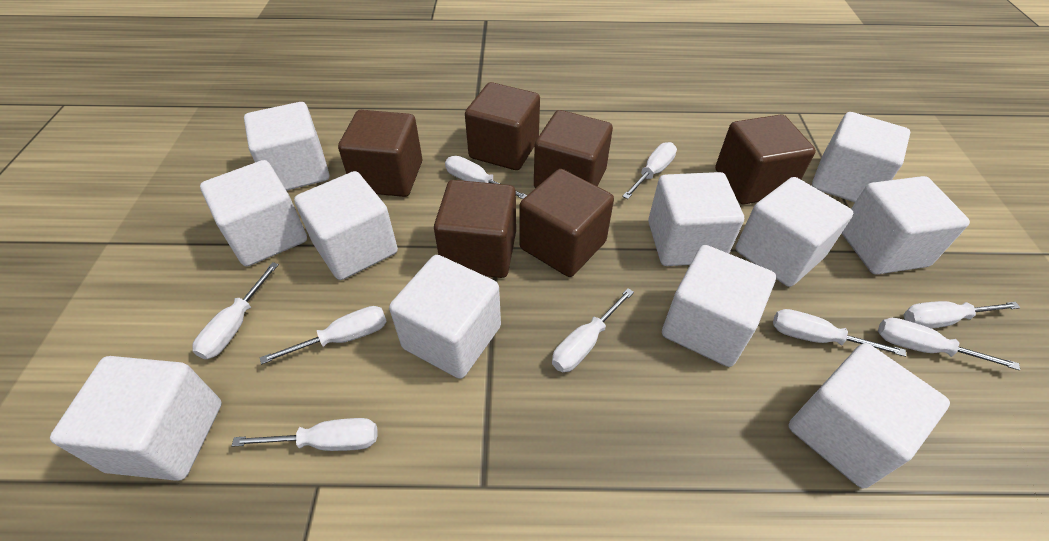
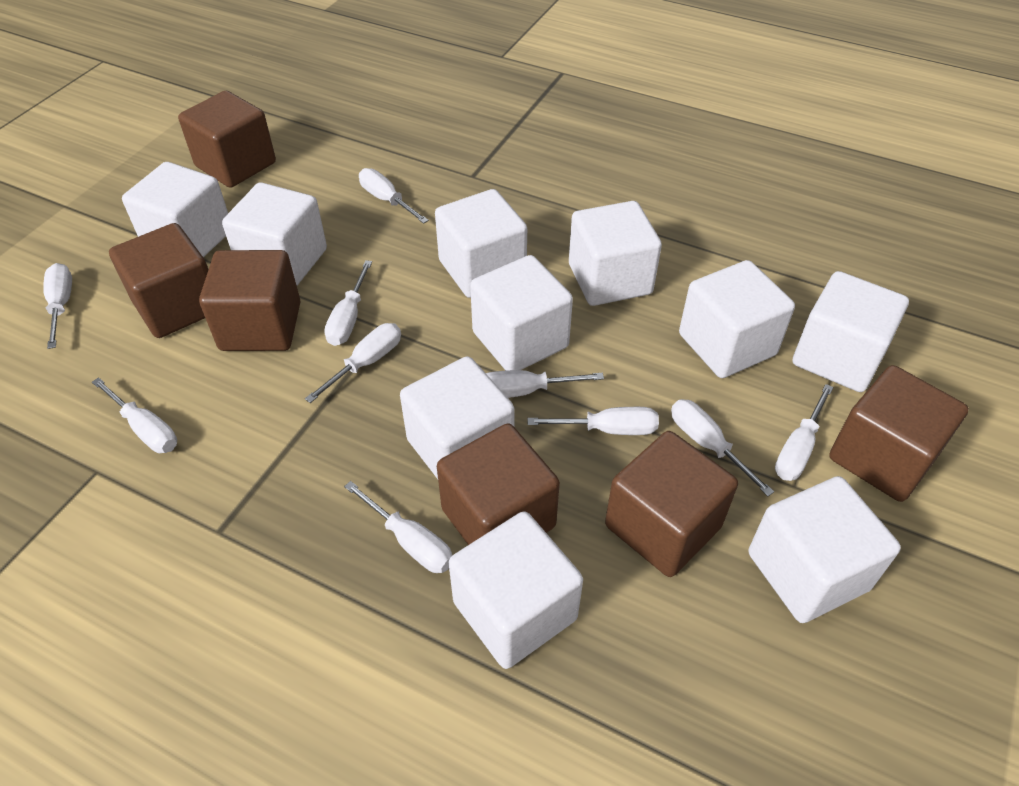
white cube: 11 -> 10
white screwdriver: 9 -> 10

